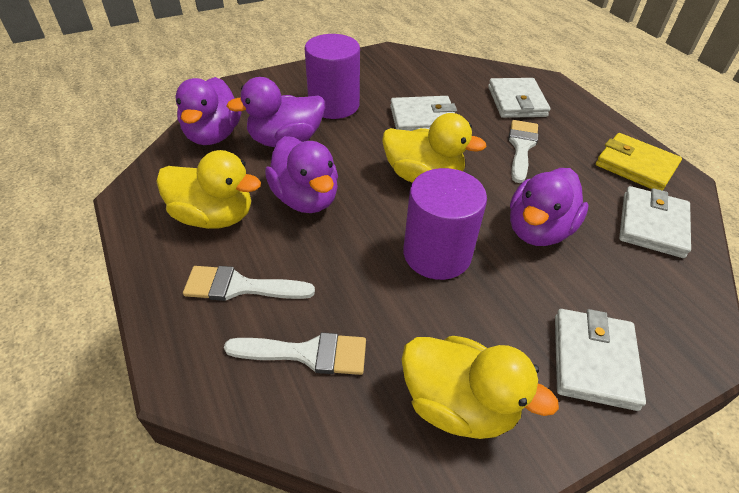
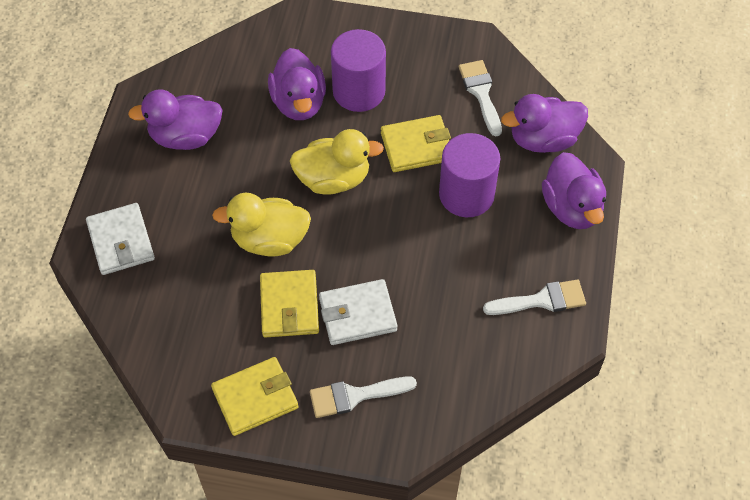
white wallet: 4 -> 2
yellow duck: 3 -> 2
yellow wallet: 1 -> 3

